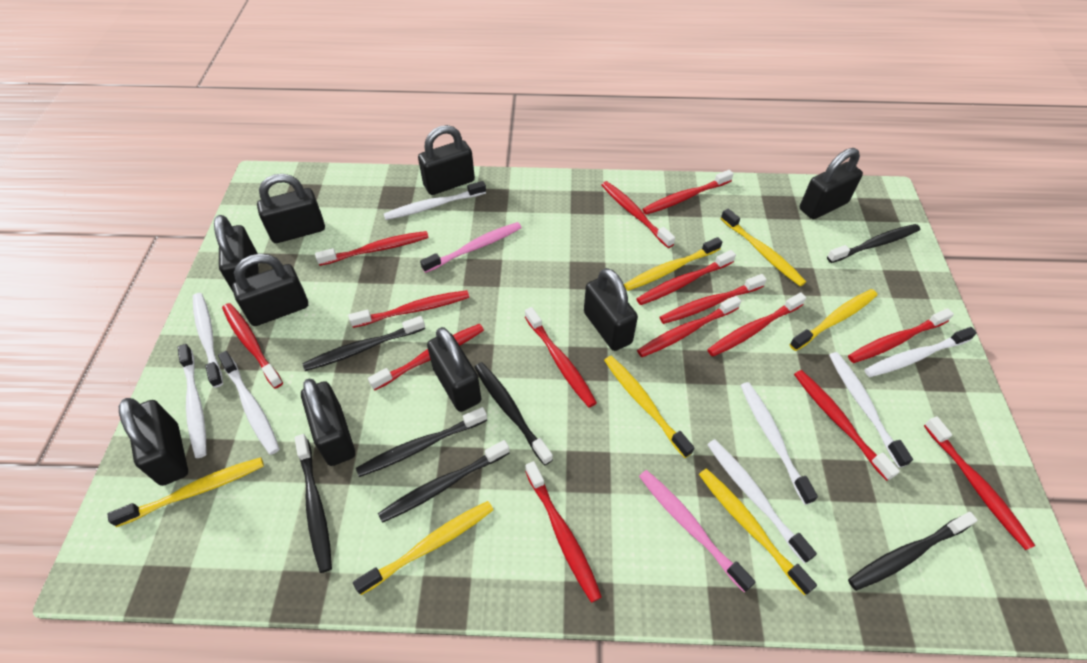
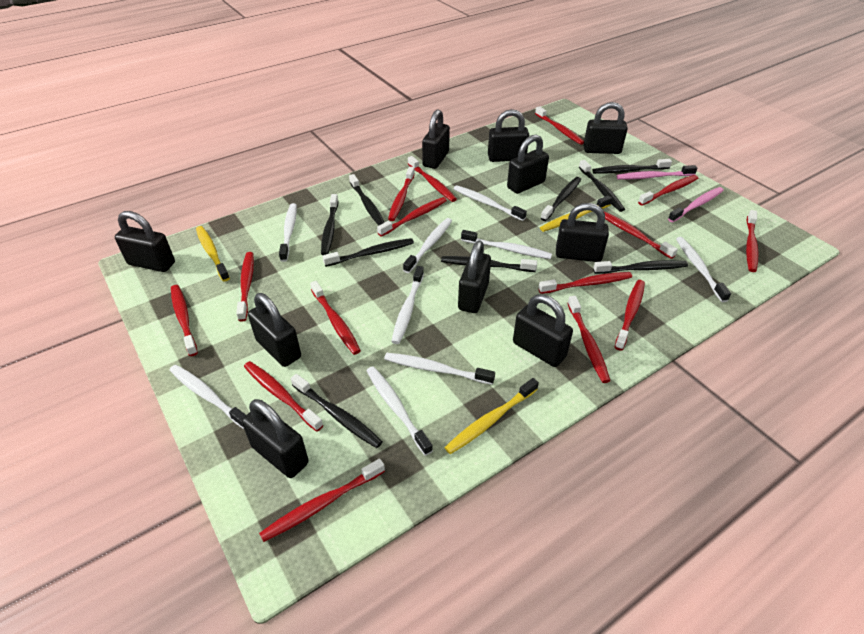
black padlock: 9 -> 10
black toothbrush: 7 -> 9
white toothbrush: 8 -> 9
yellow toothbrush: 7 -> 3

